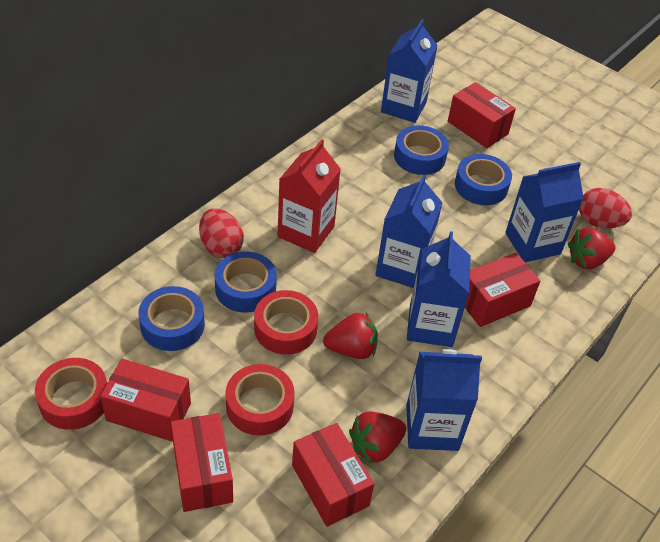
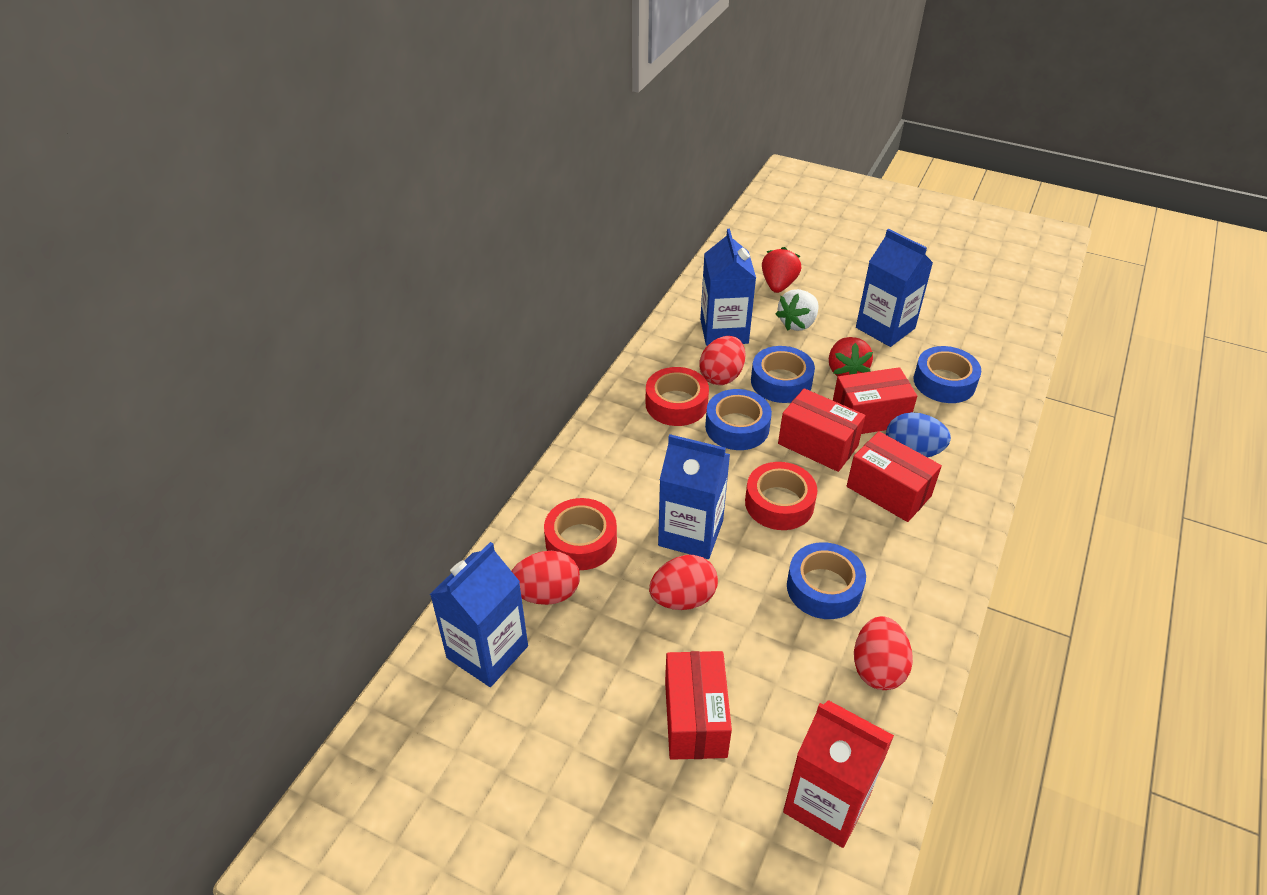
blue carton: 5 -> 4
blue egg: 0 -> 1
red box: 5 -> 4
red egg: 2 -> 4
red strawberry: 3 -> 2
white strawberry: 0 -> 1

